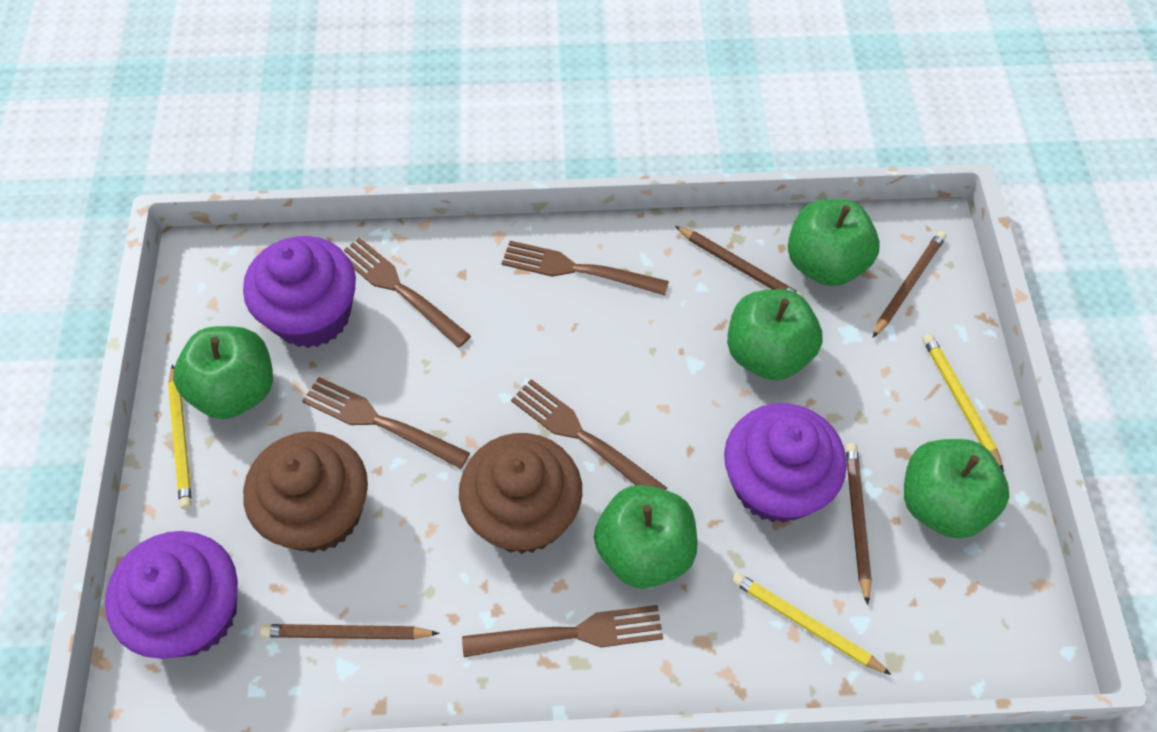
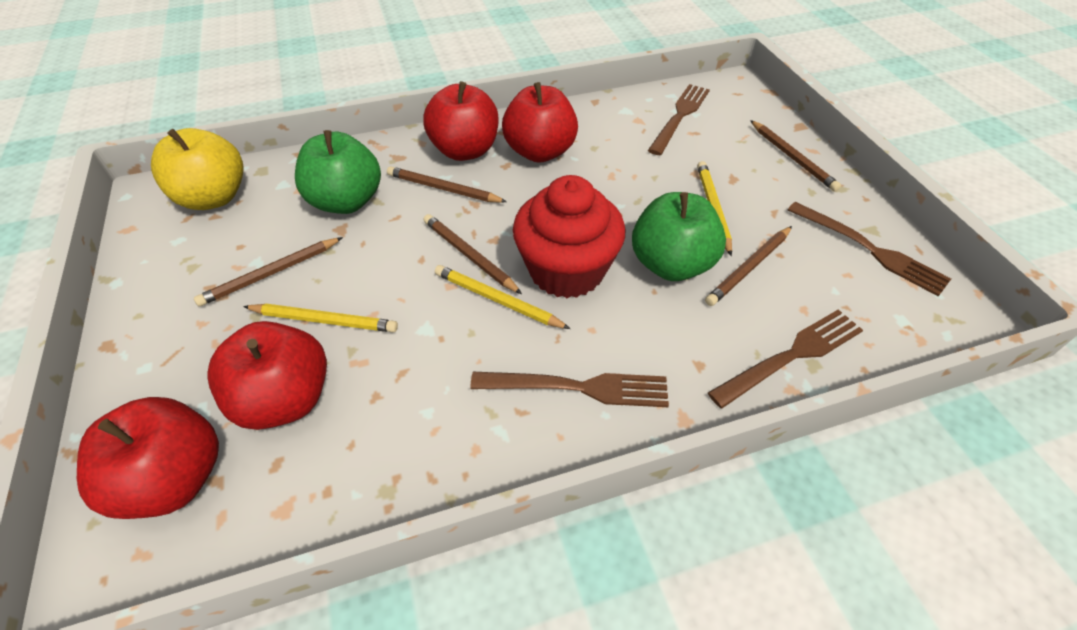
brown cupcake: 2 -> 0
brown fork: 5 -> 4
brown pencil: 4 -> 5
green apple: 5 -> 2
purple cupcake: 3 -> 0
red apple: 0 -> 4
red cupcake: 0 -> 1
yellow apple: 0 -> 1

